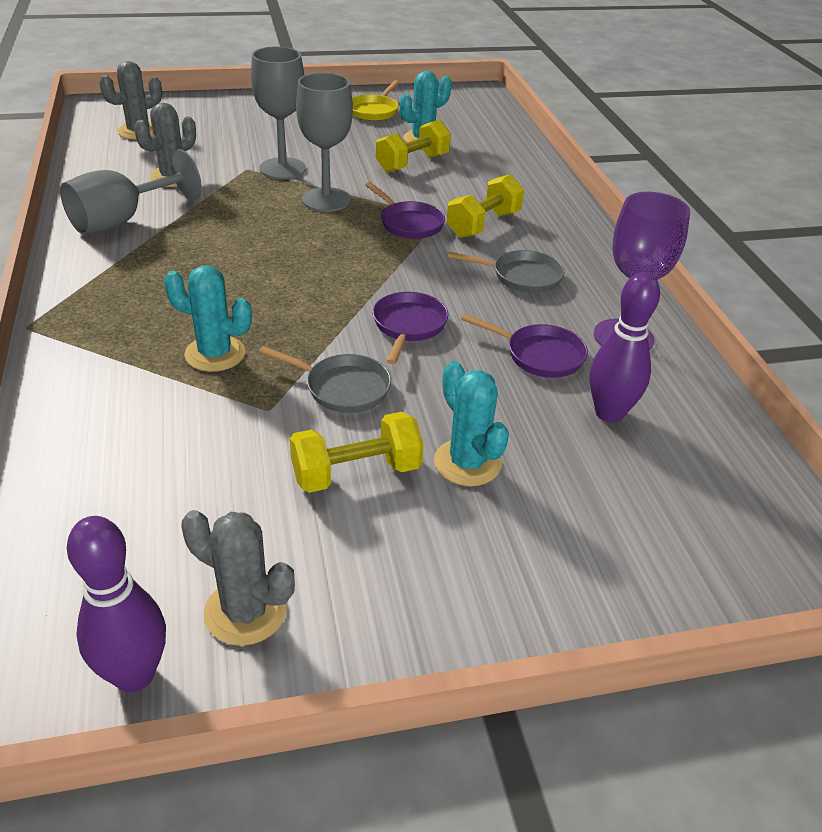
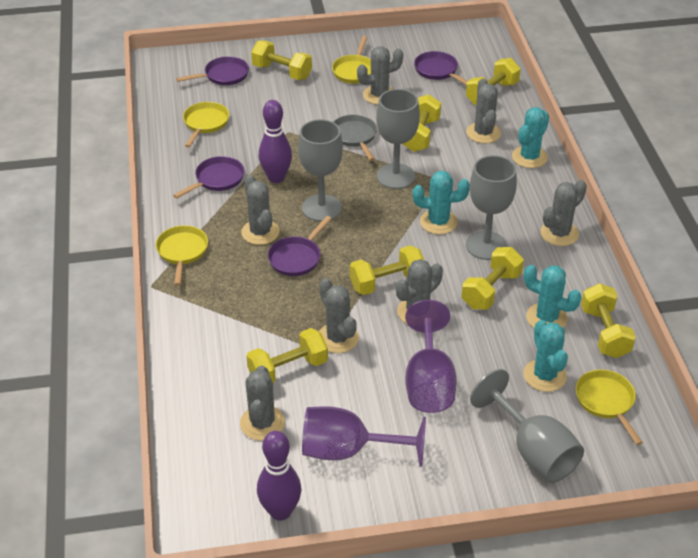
grey cactus: 3 -> 7
grey goblet: 3 -> 4
grey pan: 2 -> 1
purple goblet: 1 -> 2
purple pan: 3 -> 4
turquoise cactus: 3 -> 4
yellow dumbbell: 3 -> 7
yellow pan: 1 -> 4

